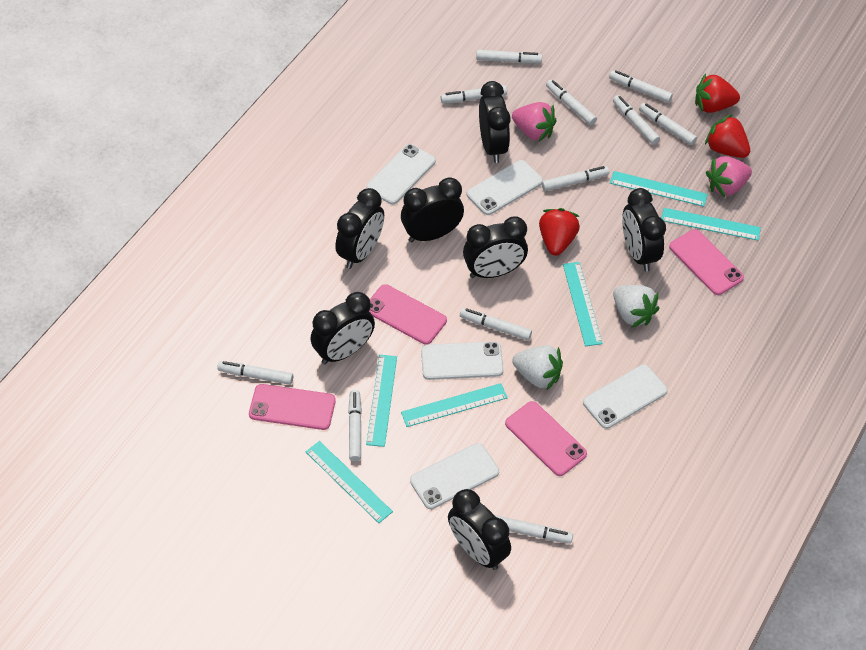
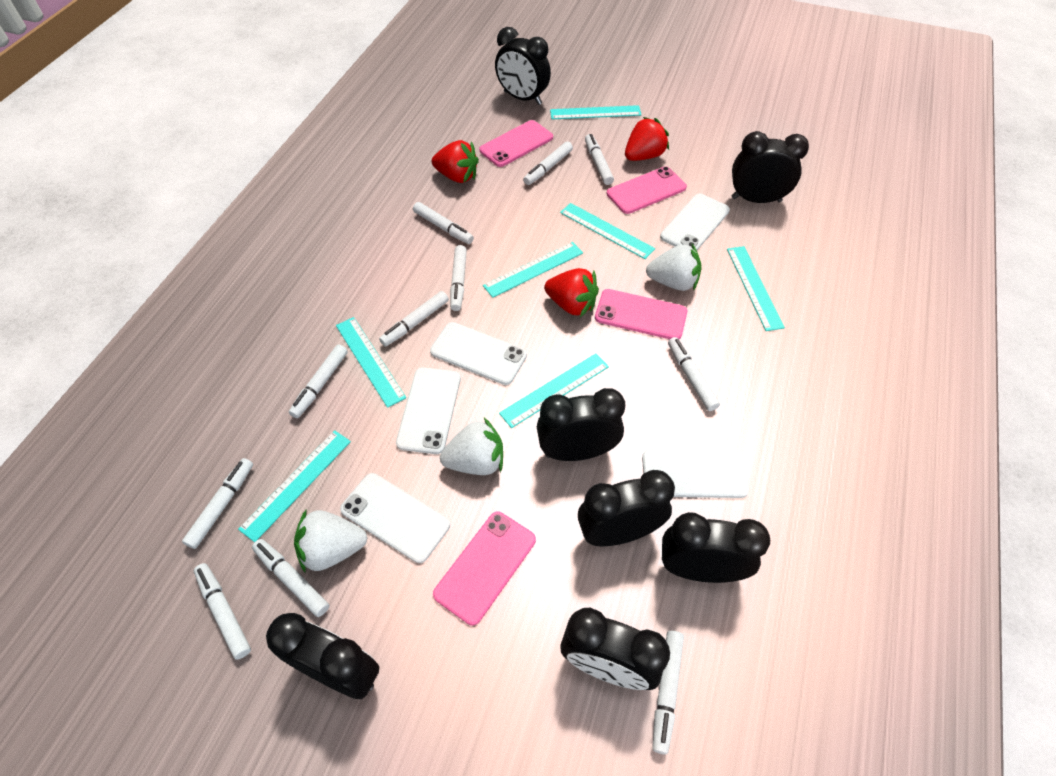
pink strawberry: 2 -> 0
turquoise ruler: 6 -> 7
white strawberry: 2 -> 3

